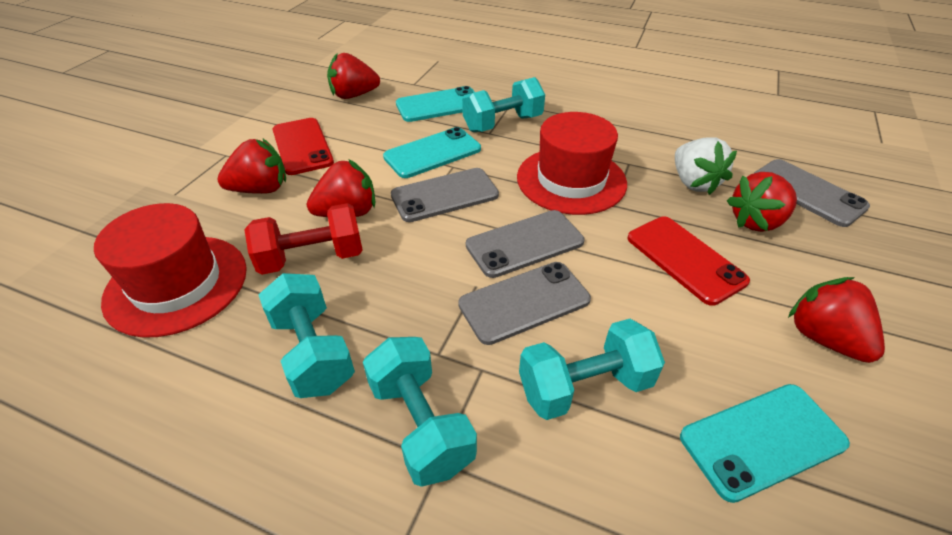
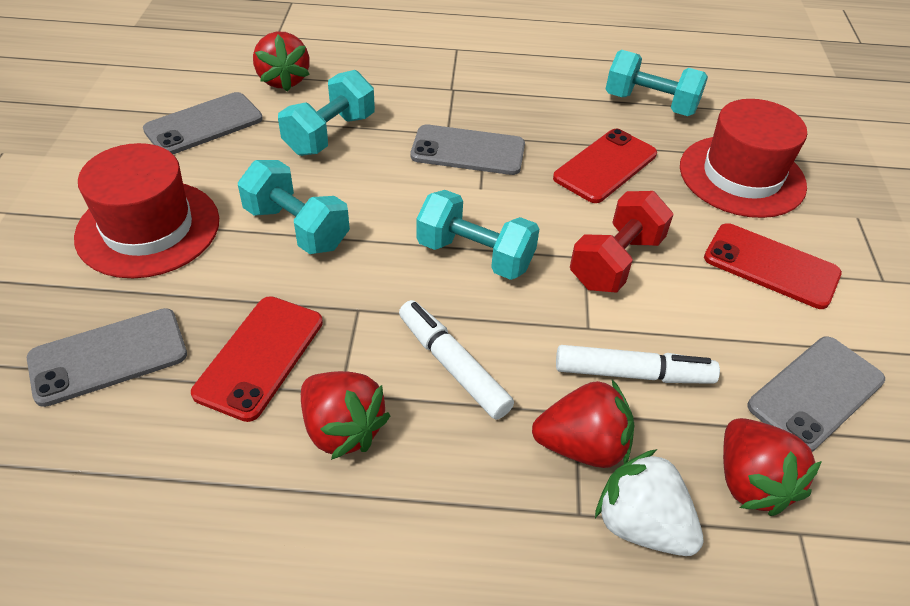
red phone: 2 -> 3
red strawberry: 5 -> 4
turquoise phone: 3 -> 0
white marker: 0 -> 2

